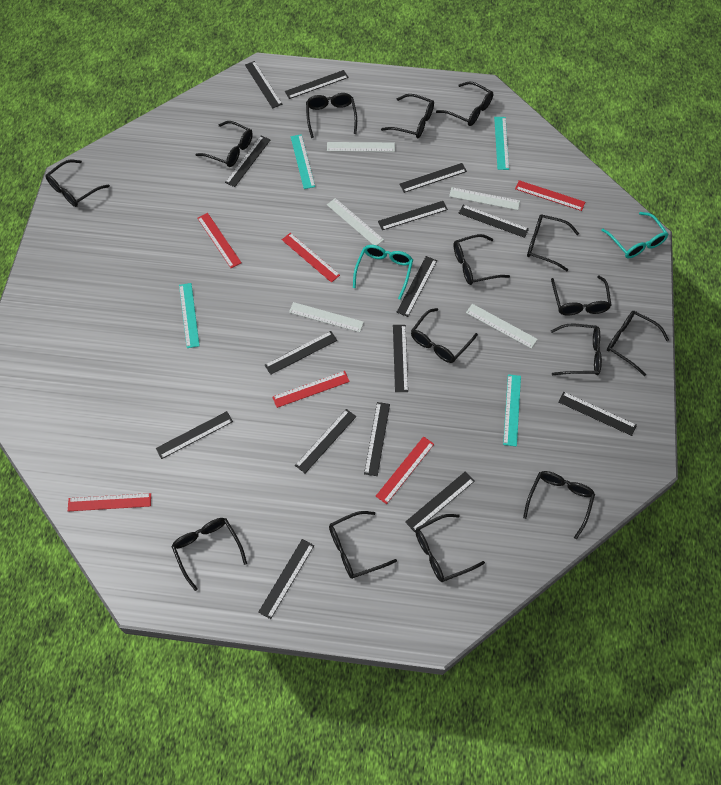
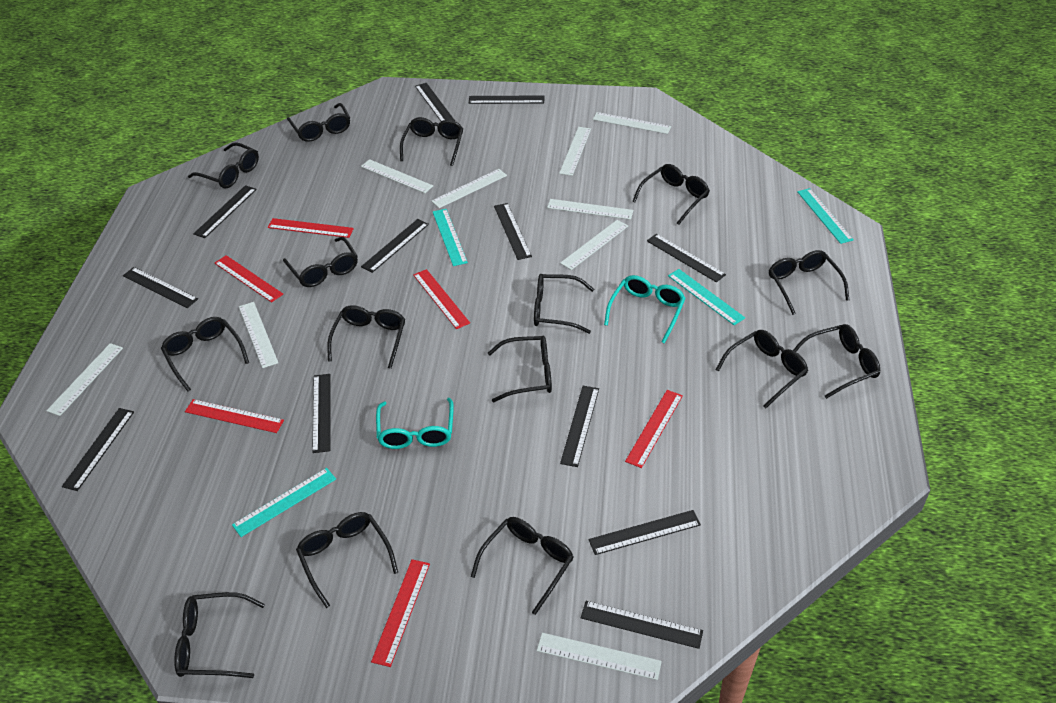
black ruler: 15 -> 12
white ruler: 5 -> 9

